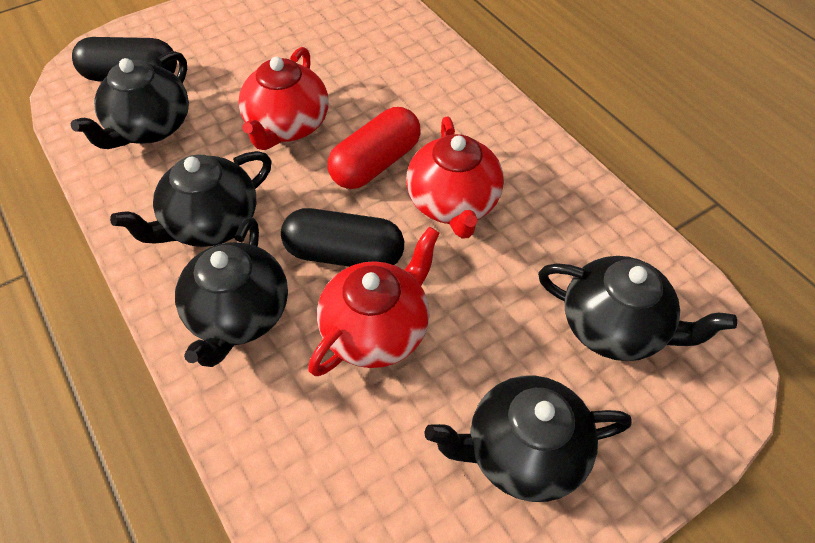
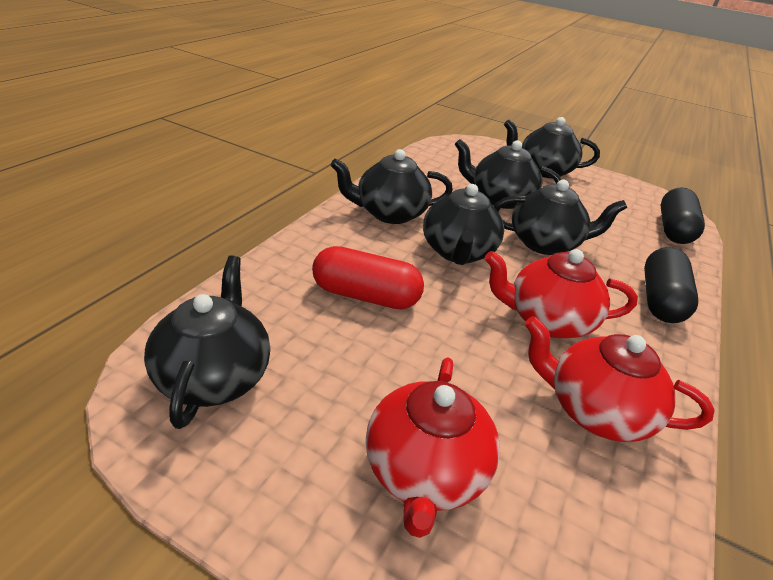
black teapot: 5 -> 6

